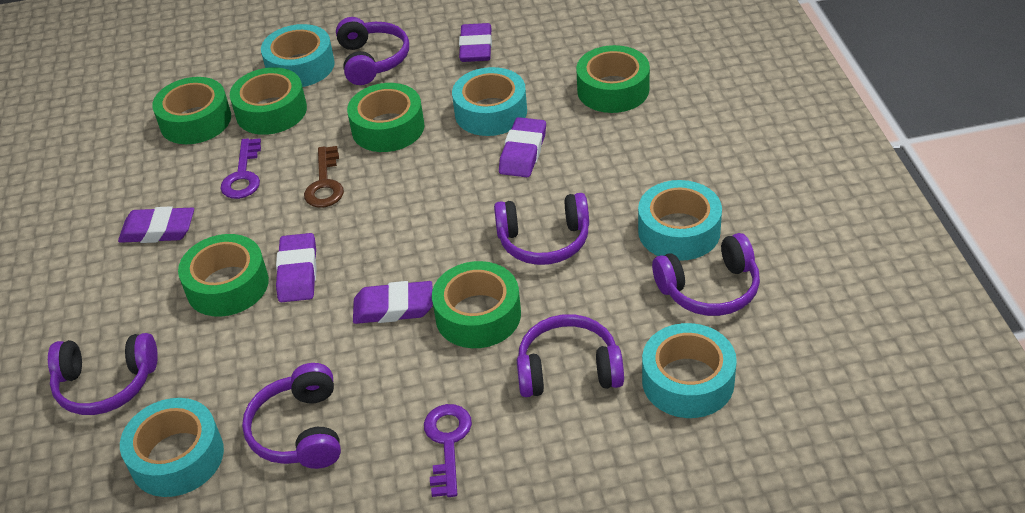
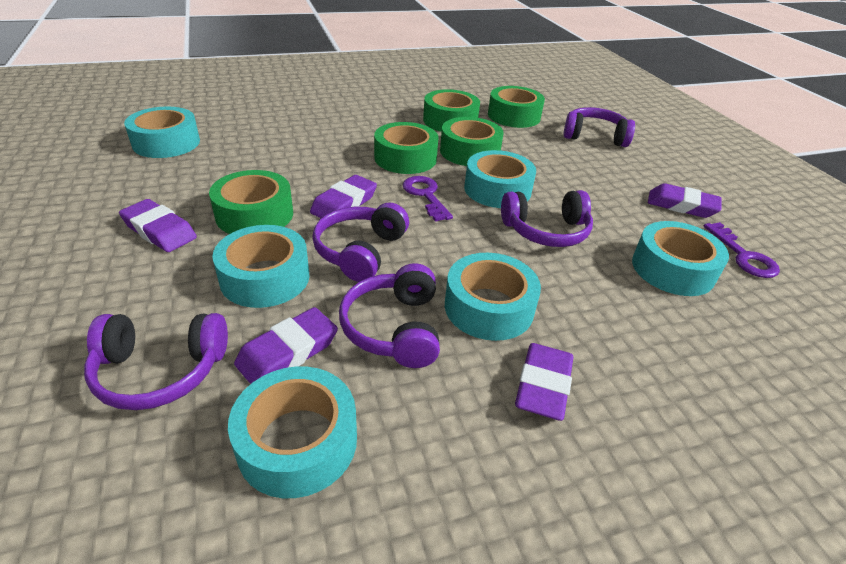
brown key: 1 -> 0
green tape: 6 -> 5
purple headphones: 6 -> 5
turquoise tape: 5 -> 6

